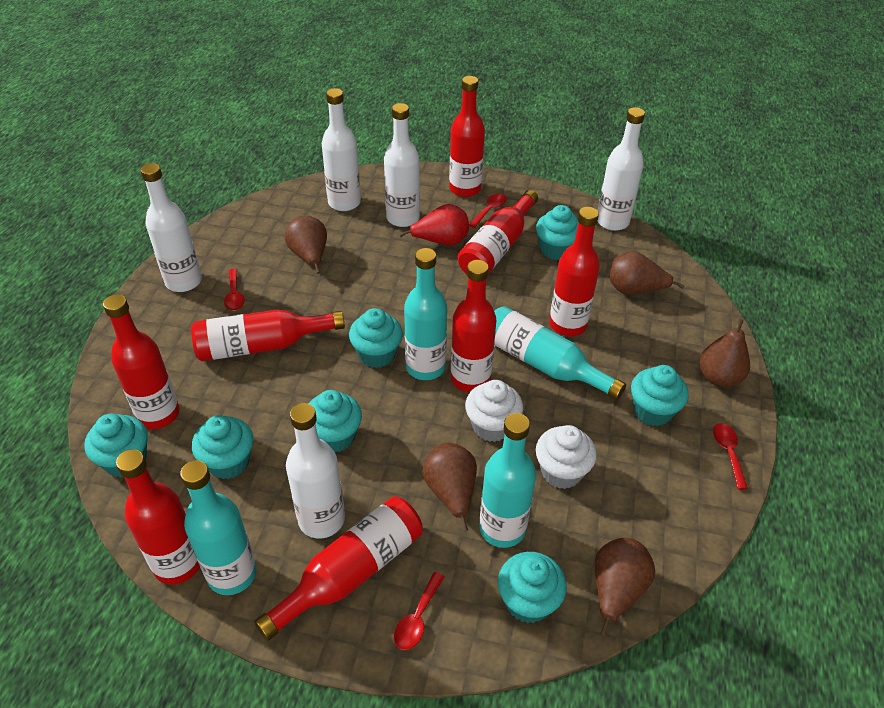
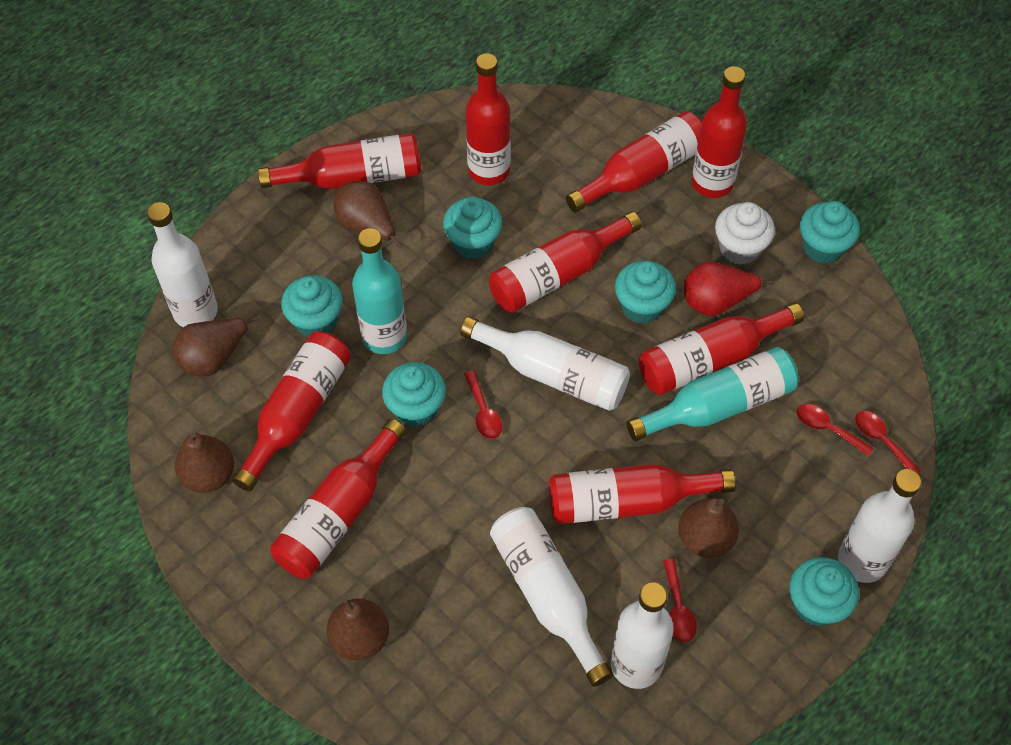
red bottle: 8 -> 9
turquoise bottle: 4 -> 2
turquoise cupcake: 7 -> 6
white cupcake: 2 -> 1

